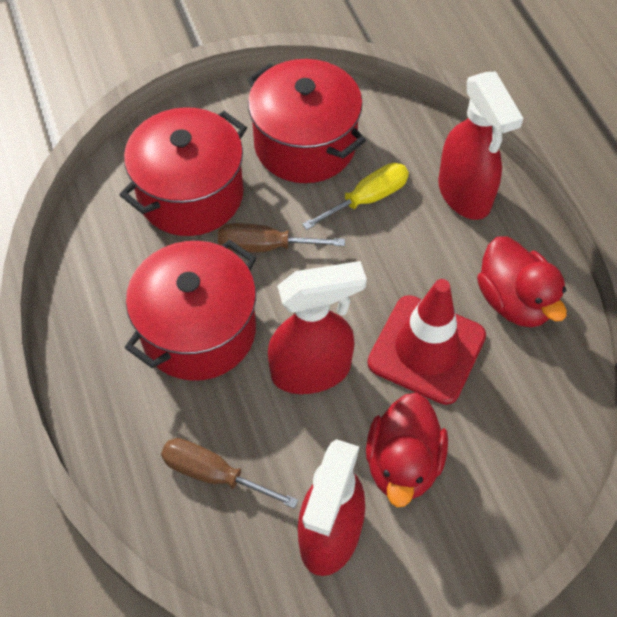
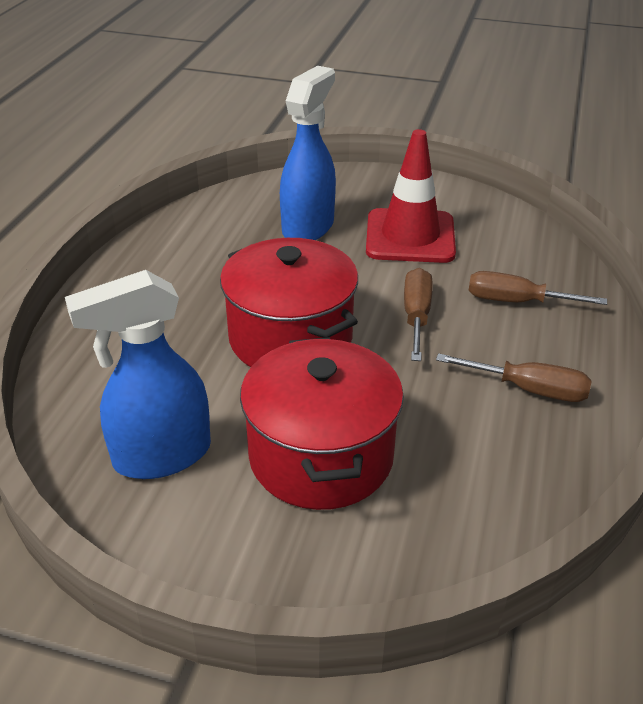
blue spray bottle: 0 -> 2
brown screwdriver: 2 -> 3
red duck: 2 -> 0
red pot: 3 -> 2
red spray bottle: 3 -> 0
yellow screwdriver: 1 -> 0

